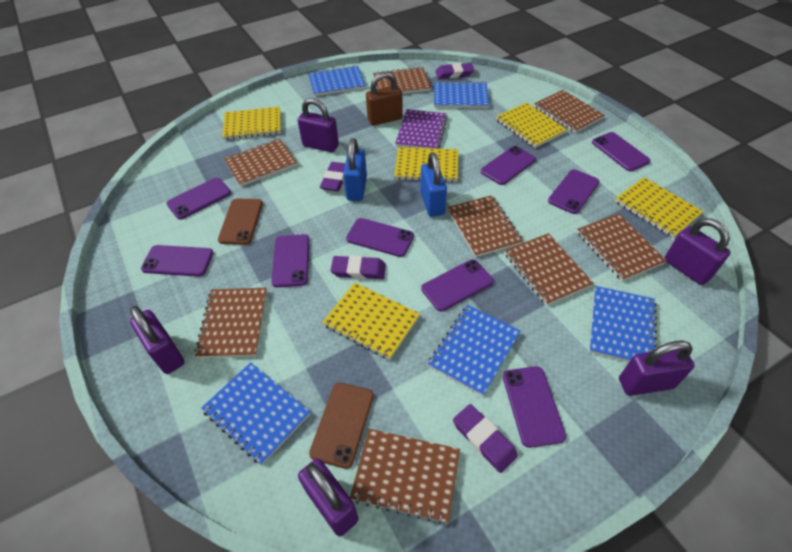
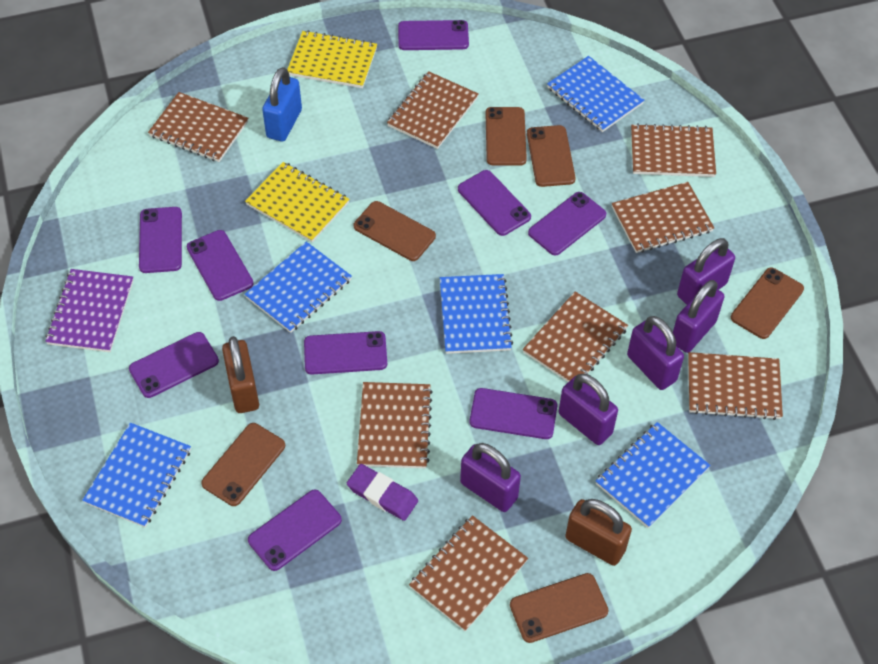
blue padlock: 2 -> 1
brown padlock: 1 -> 2
brown phone: 2 -> 6
purple eraser: 4 -> 1
yellow notebook: 5 -> 2

